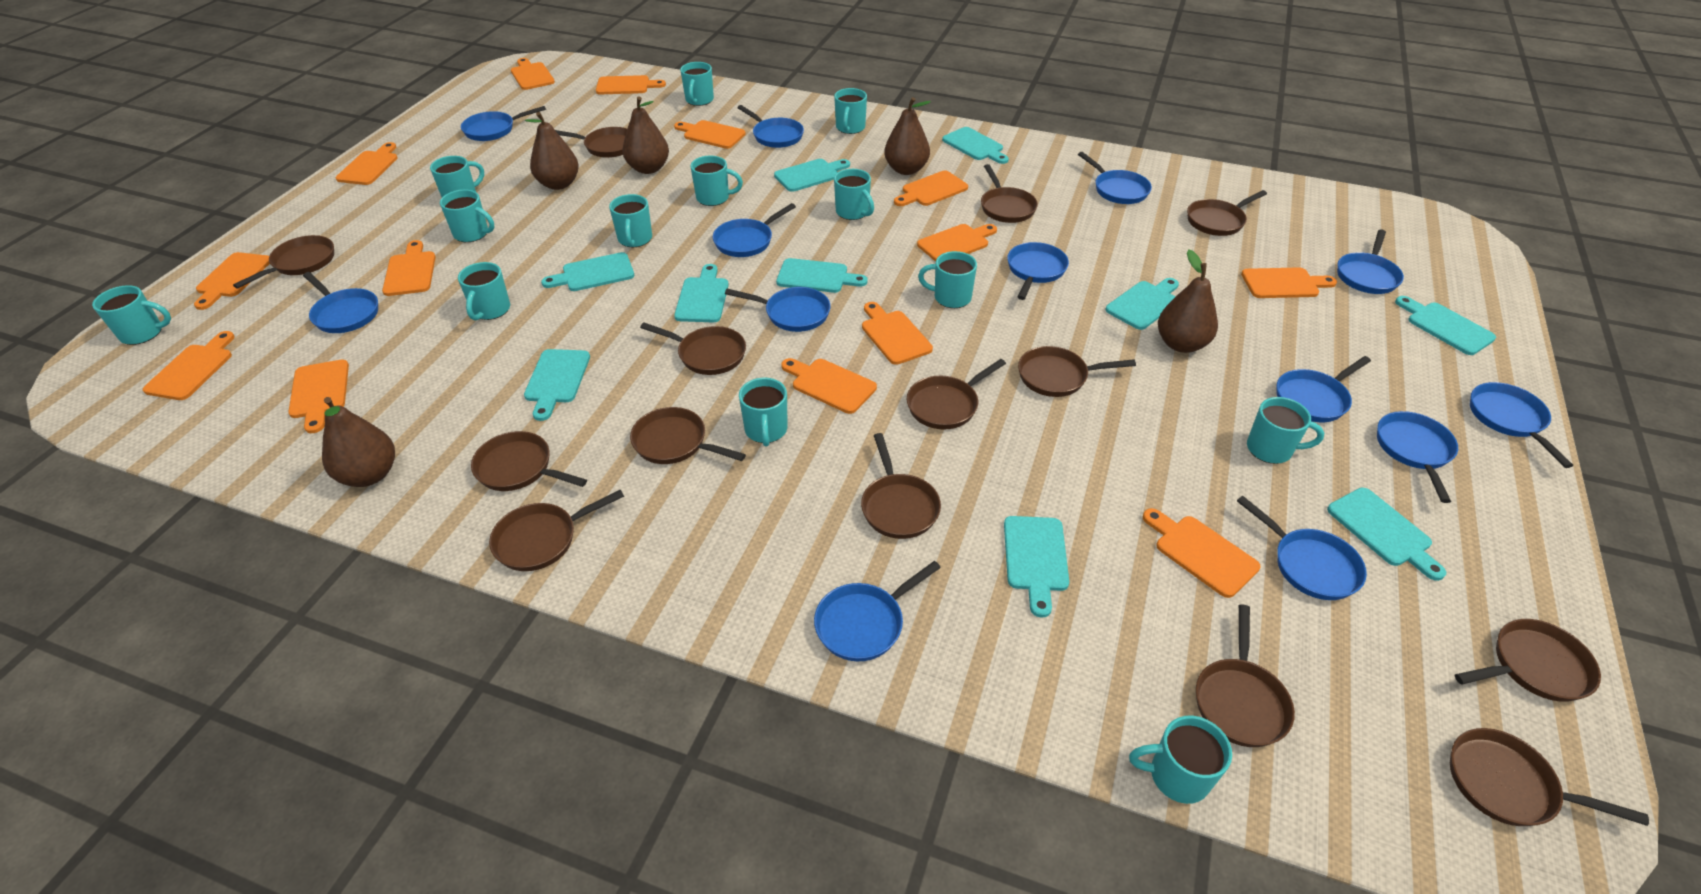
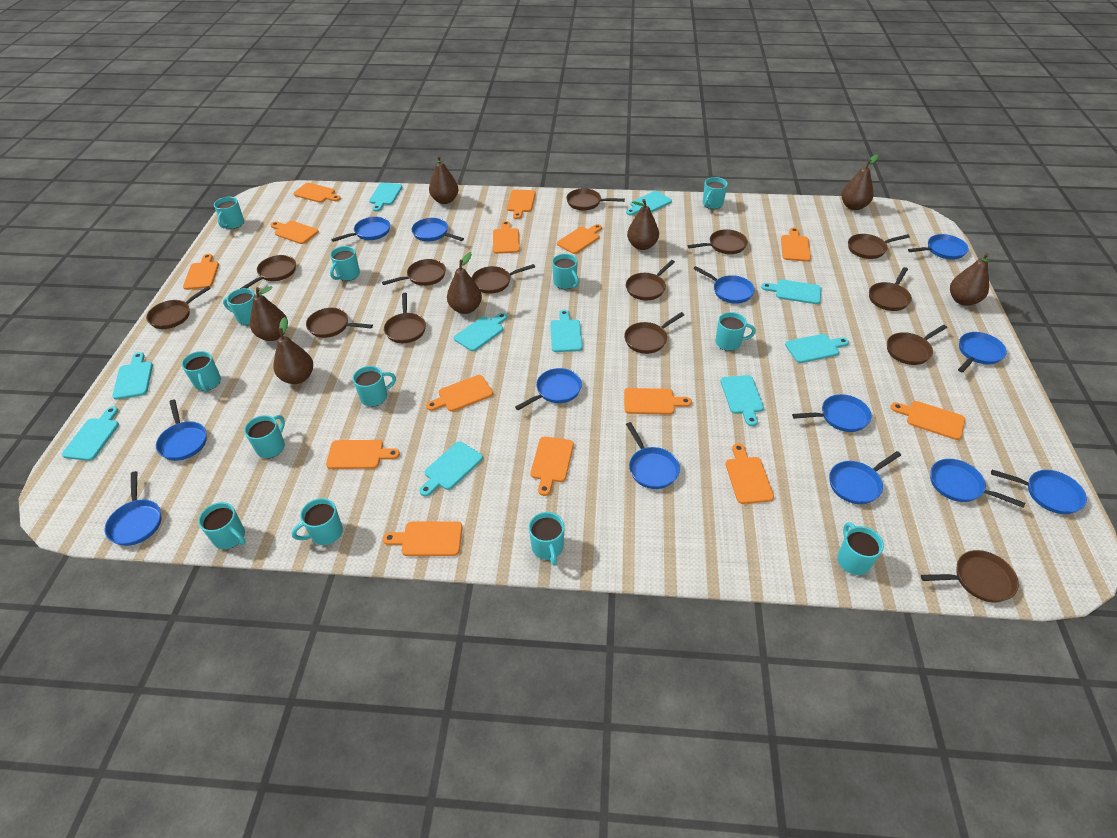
brown pear: 5 -> 7

